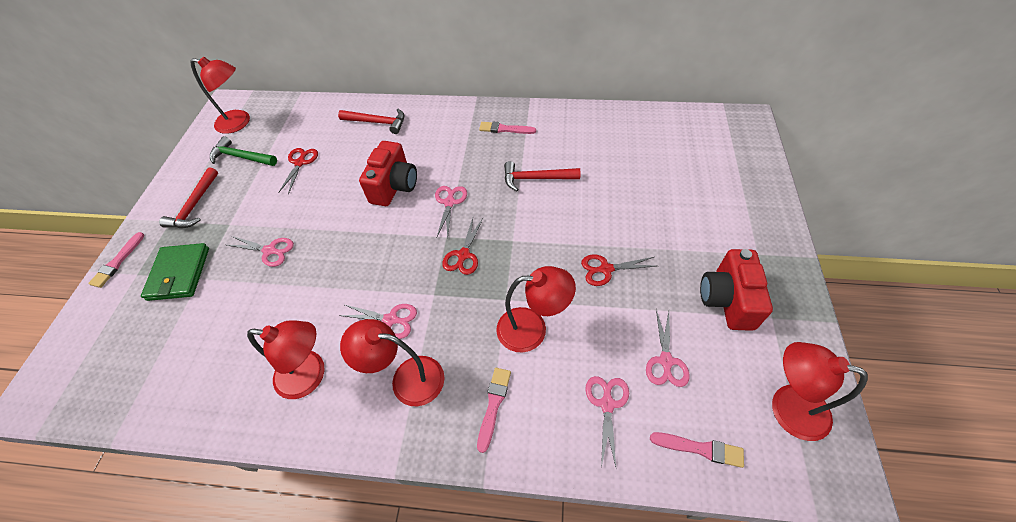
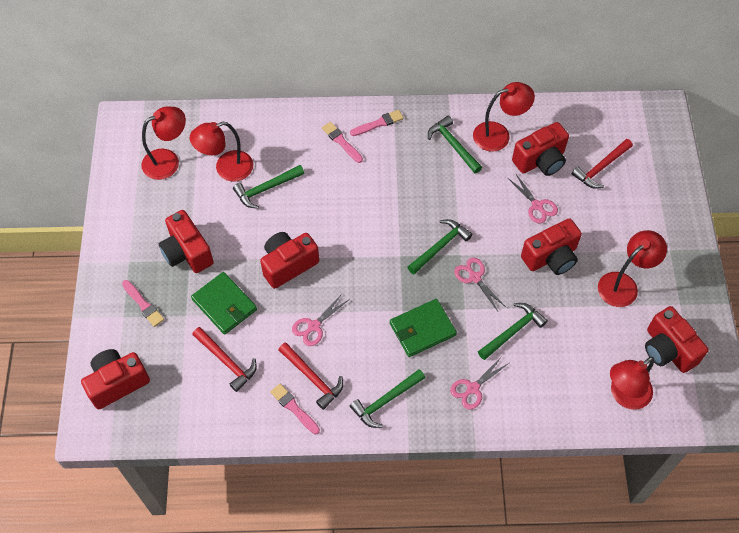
green hammer: 1 -> 5
green wallet: 1 -> 2
pink scissors: 5 -> 4
red camera: 2 -> 6
red scissors: 3 -> 0

